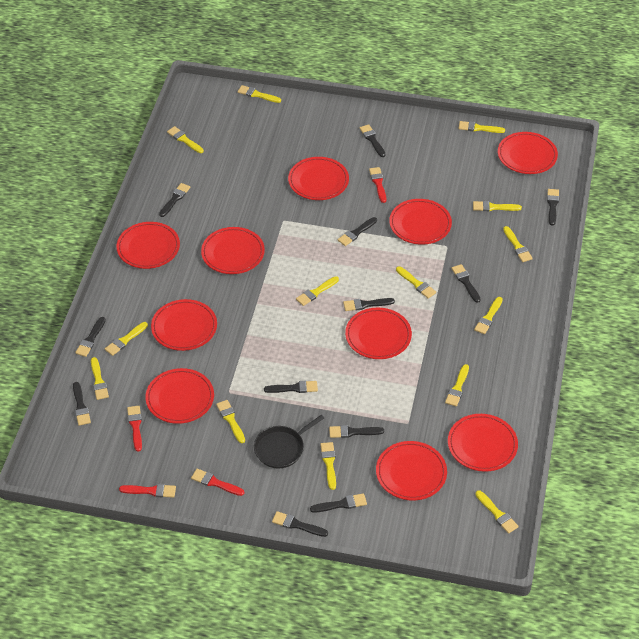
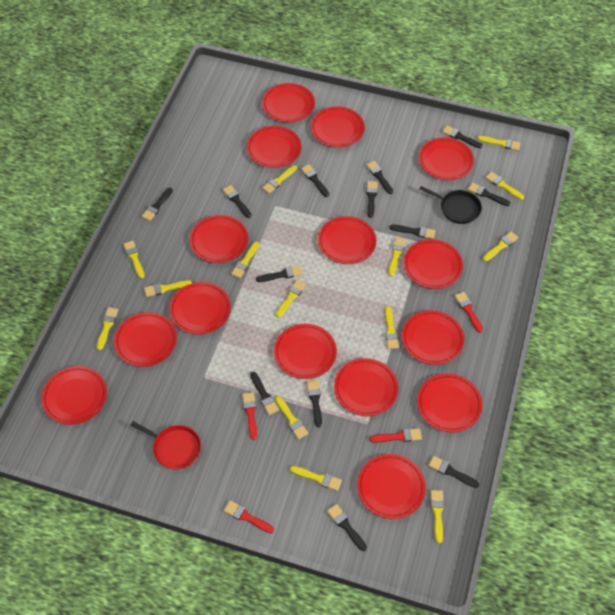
black brush: 12 -> 13
red pan: 0 -> 1
red plate: 10 -> 15

